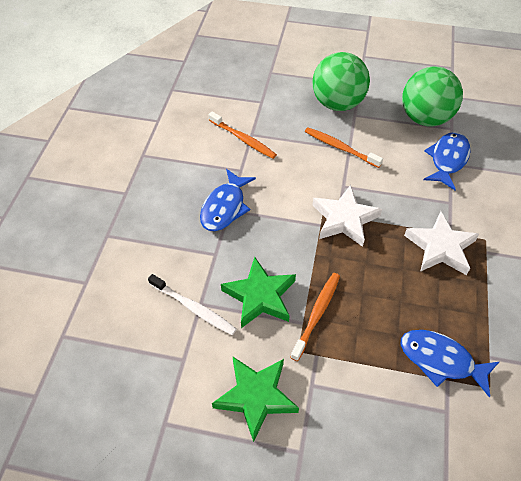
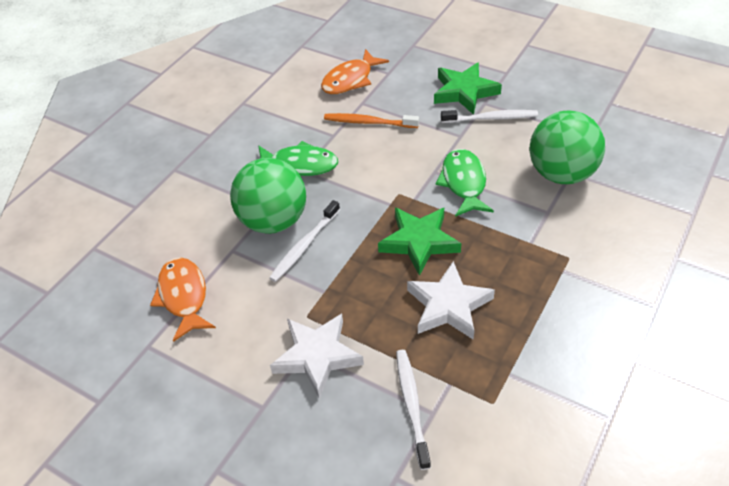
blue fish: 3 -> 0
green fish: 0 -> 2
orange fish: 0 -> 2
orange toothbrush: 3 -> 1
white toothbrush: 1 -> 3

